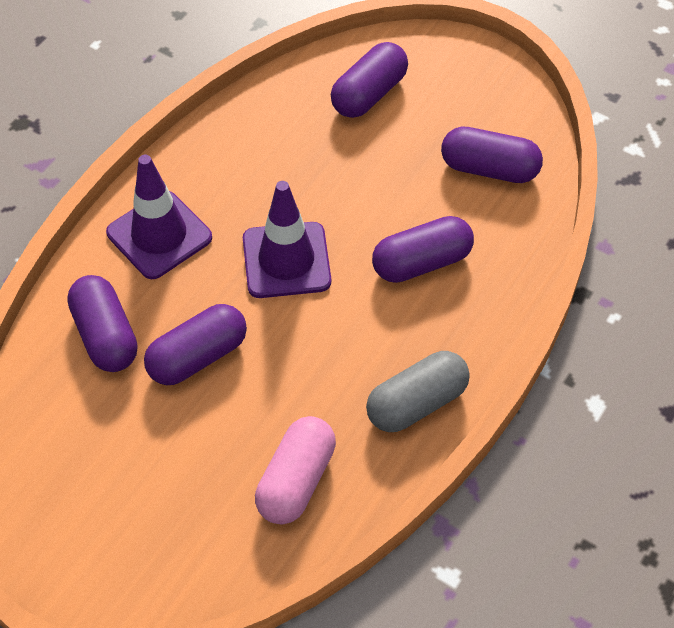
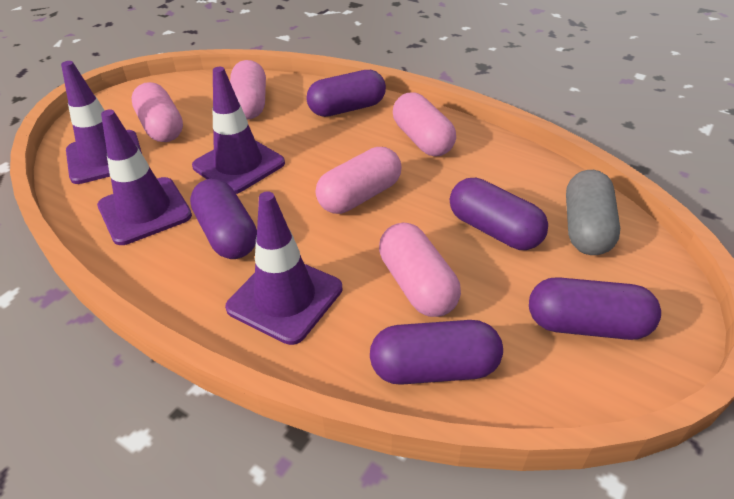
pink capsule: 1 -> 5
purple traffic cone: 2 -> 4

